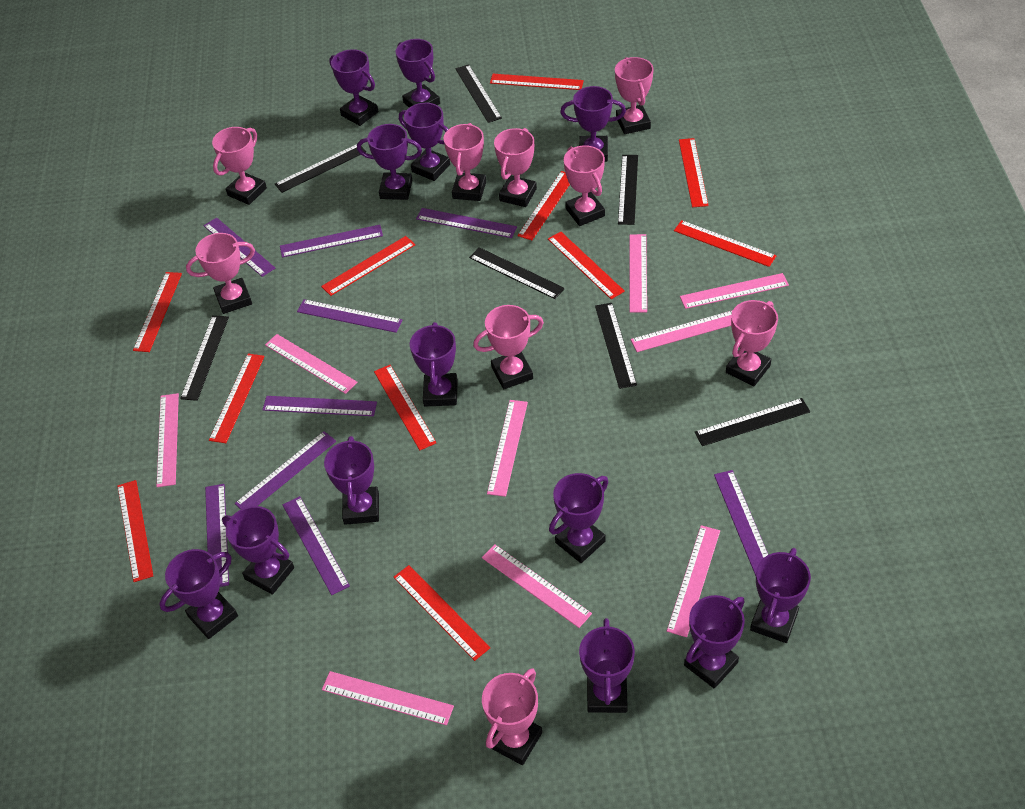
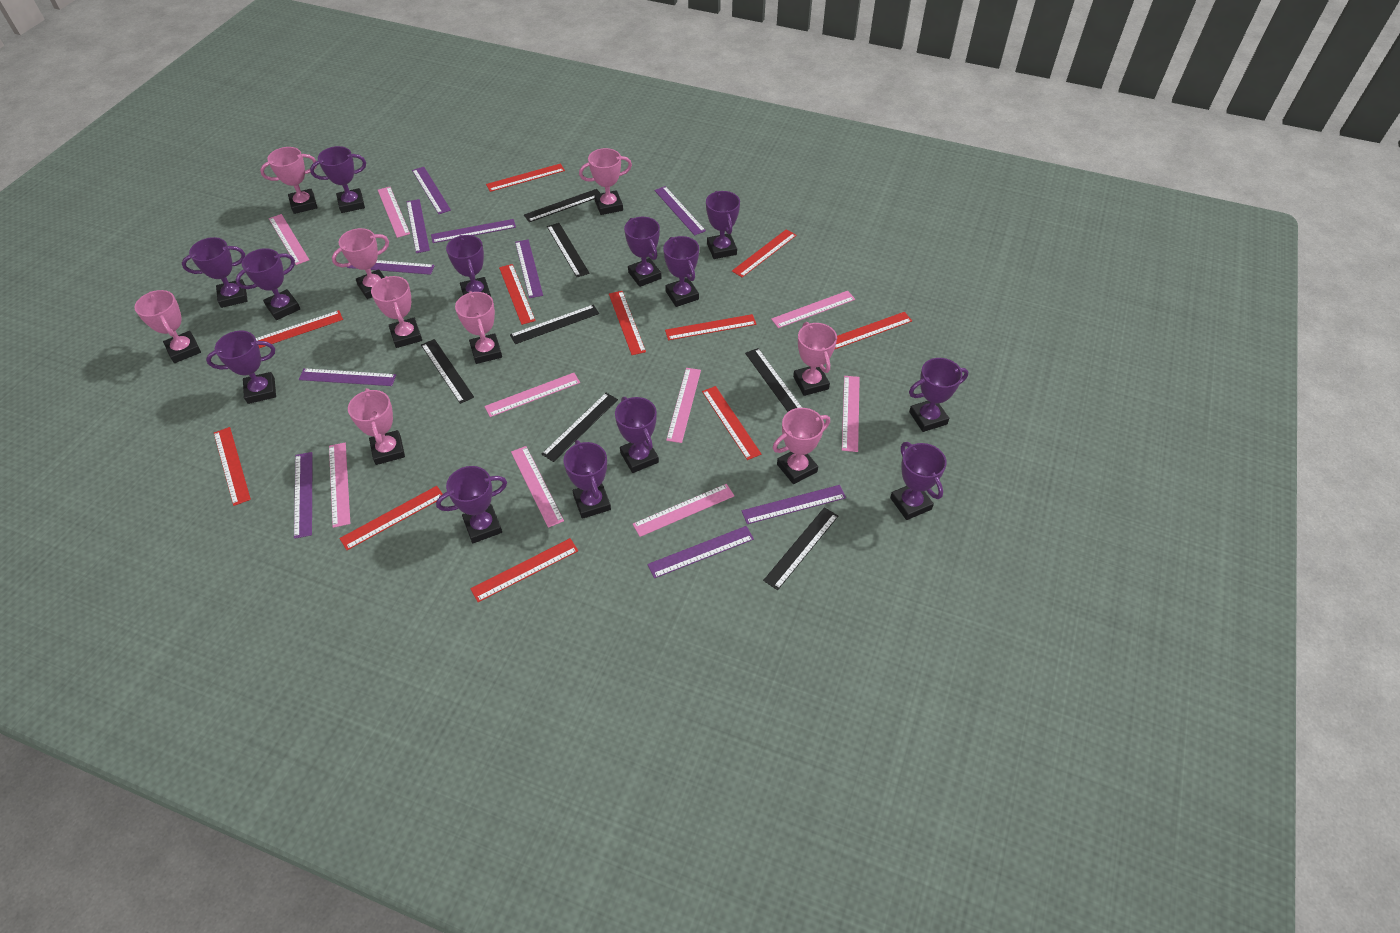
purple ruler: 9 -> 10

